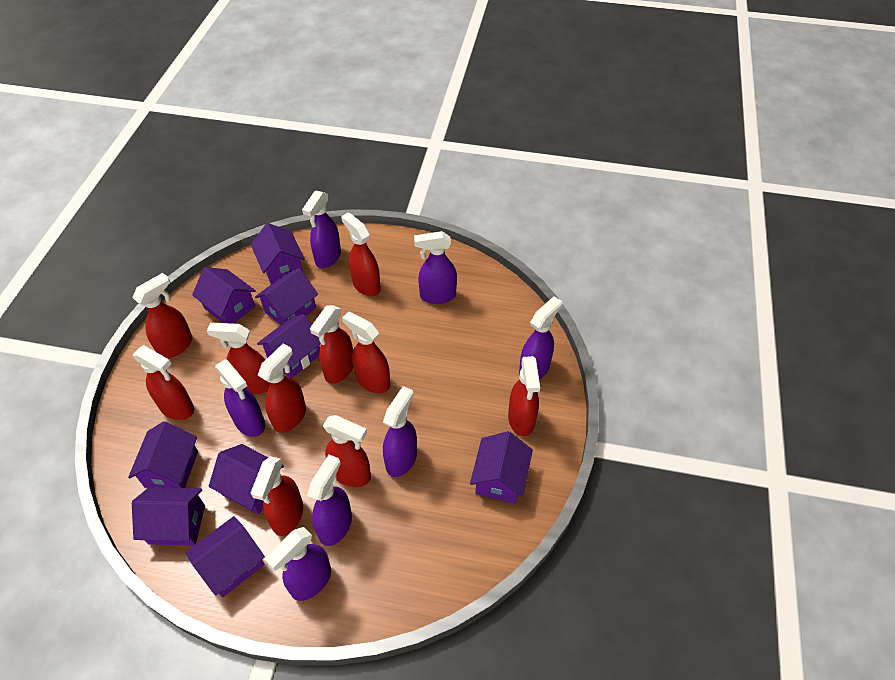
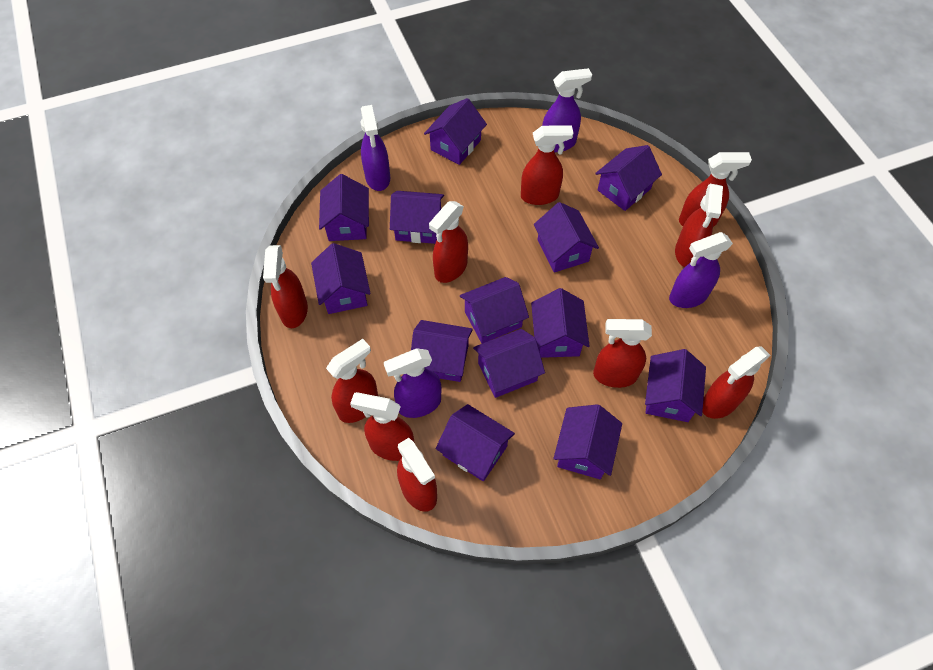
purple house: 9 -> 13
purple spray bottle: 7 -> 4

